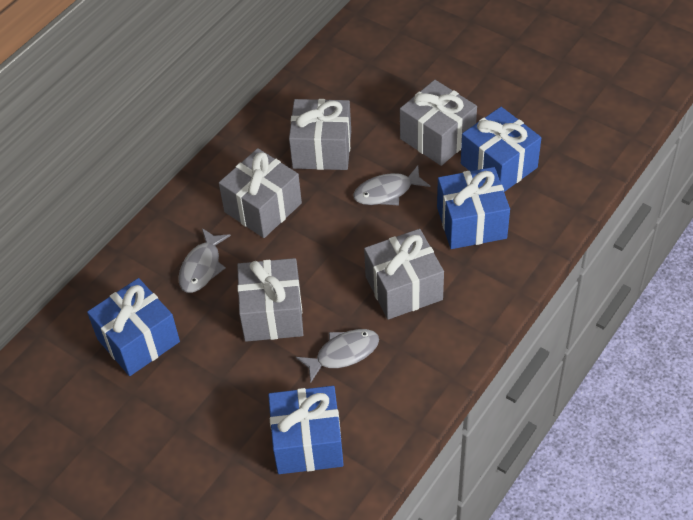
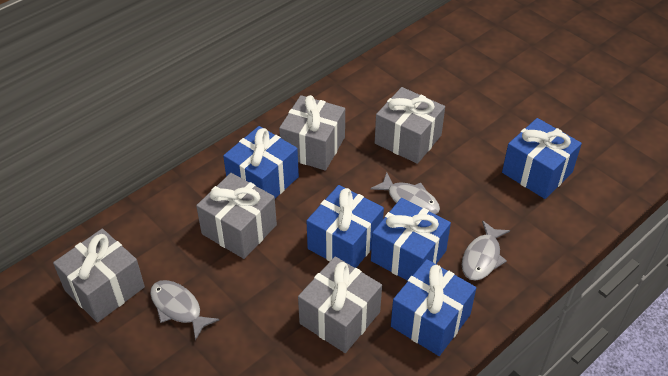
blue gift: 4 -> 5

